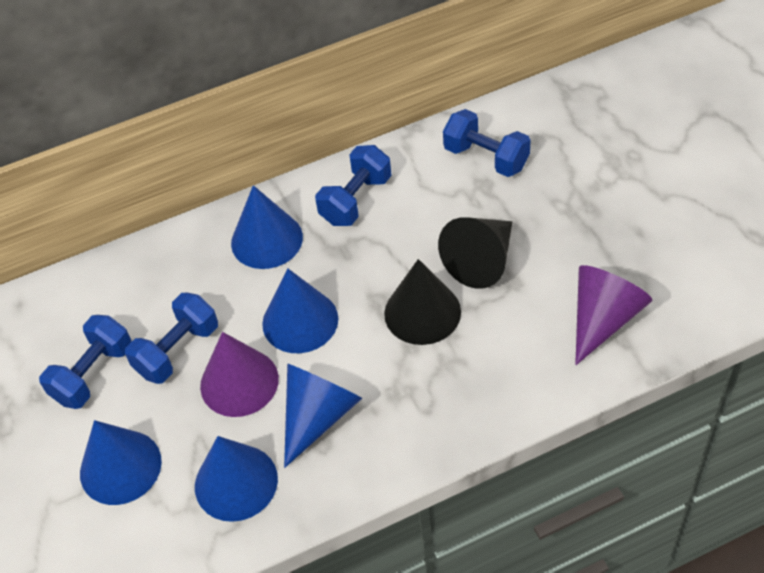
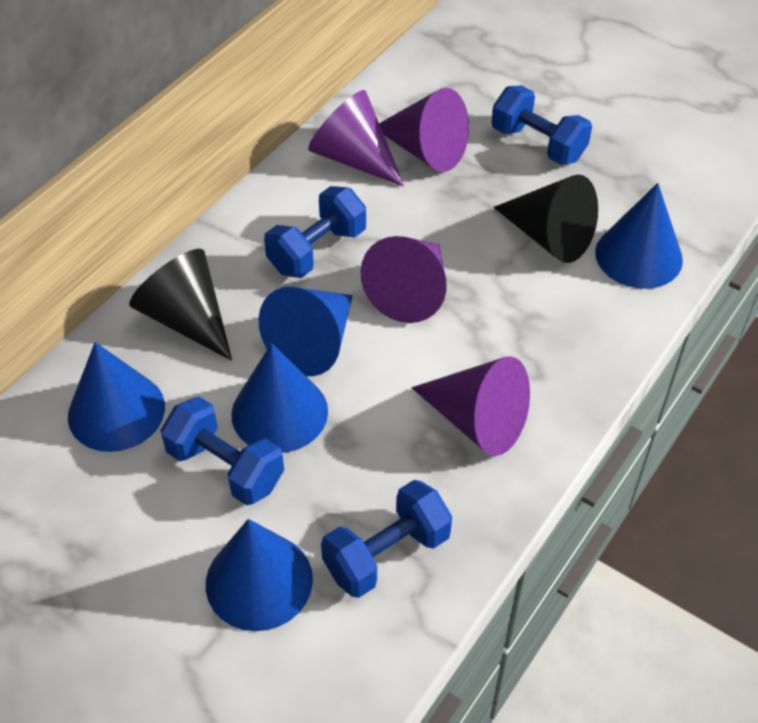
purple cone: 2 -> 4

